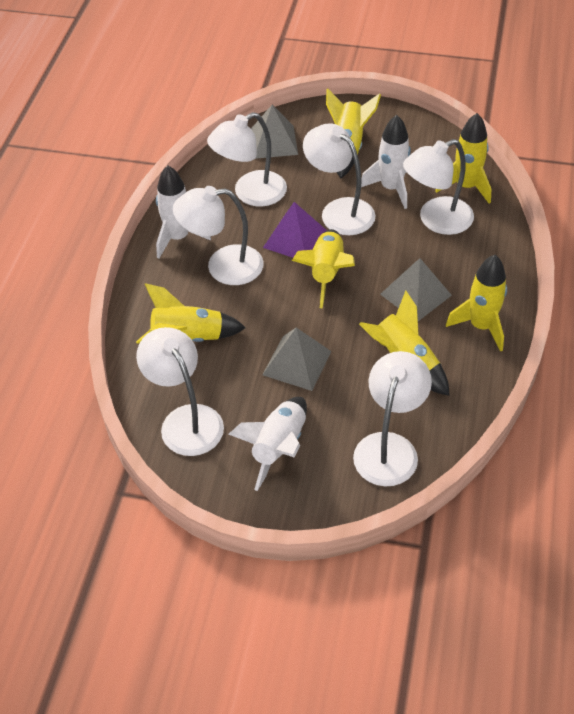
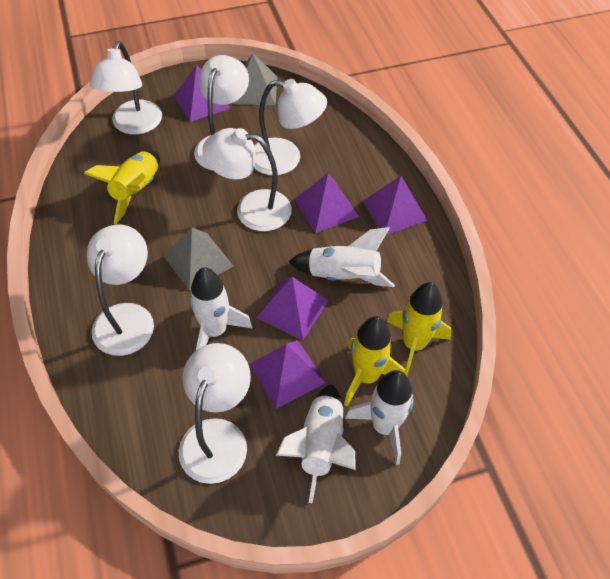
grey pyramid: 3 -> 2
purple pyramid: 1 -> 5
white rocket: 3 -> 4
yellow rocket: 6 -> 3

